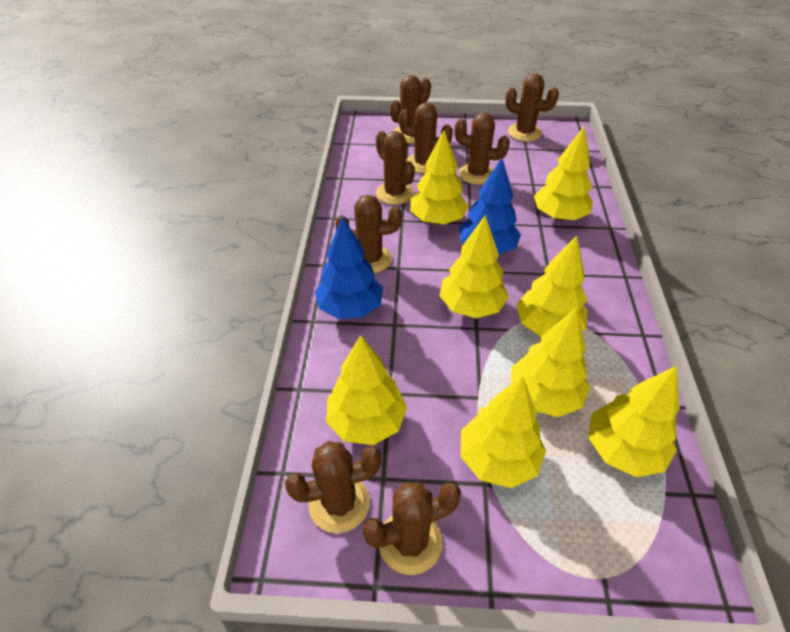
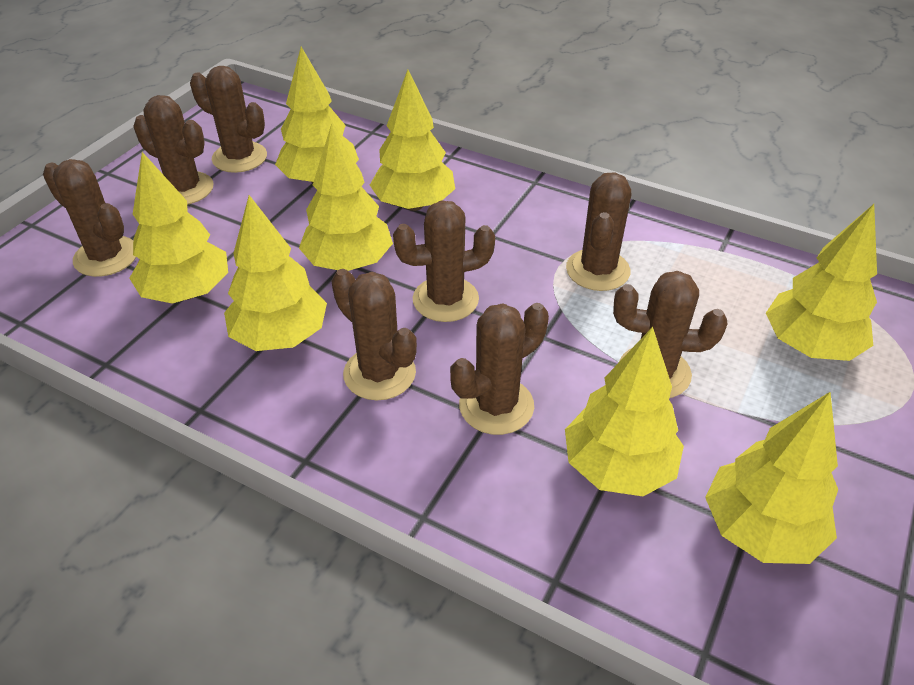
blue tree: 2 -> 0

